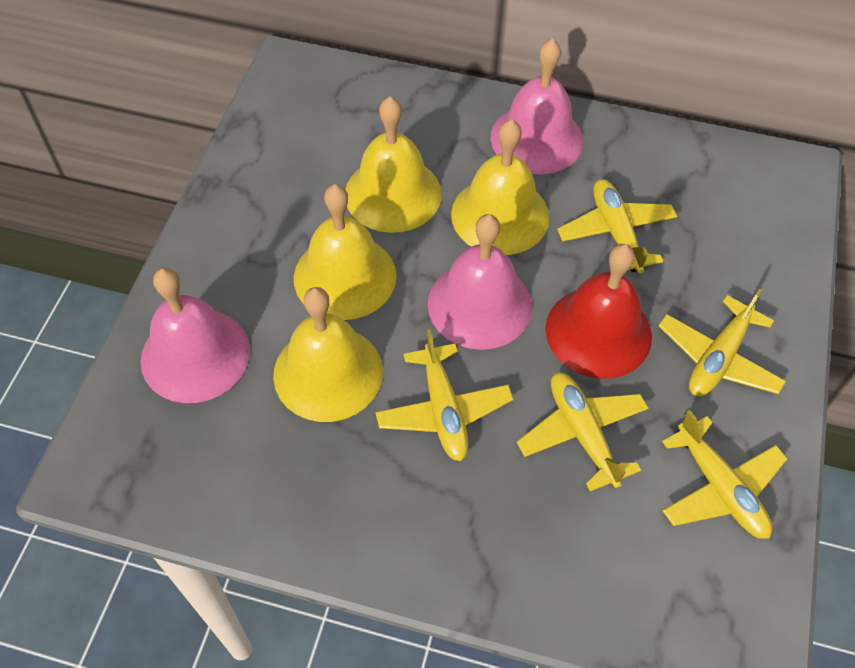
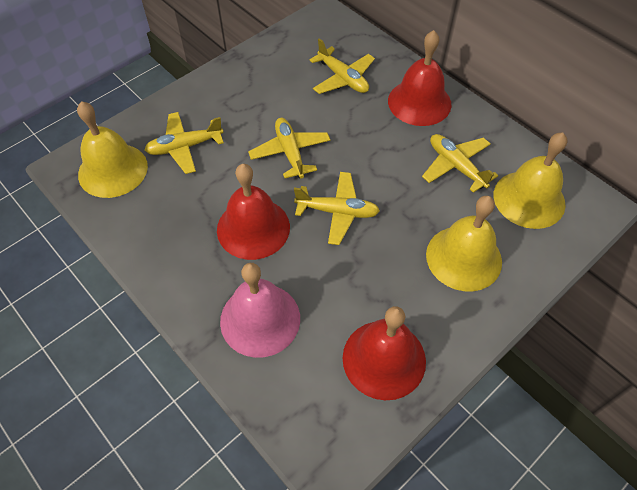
pink bell: 3 -> 1
red bell: 1 -> 3
yellow bell: 4 -> 3

